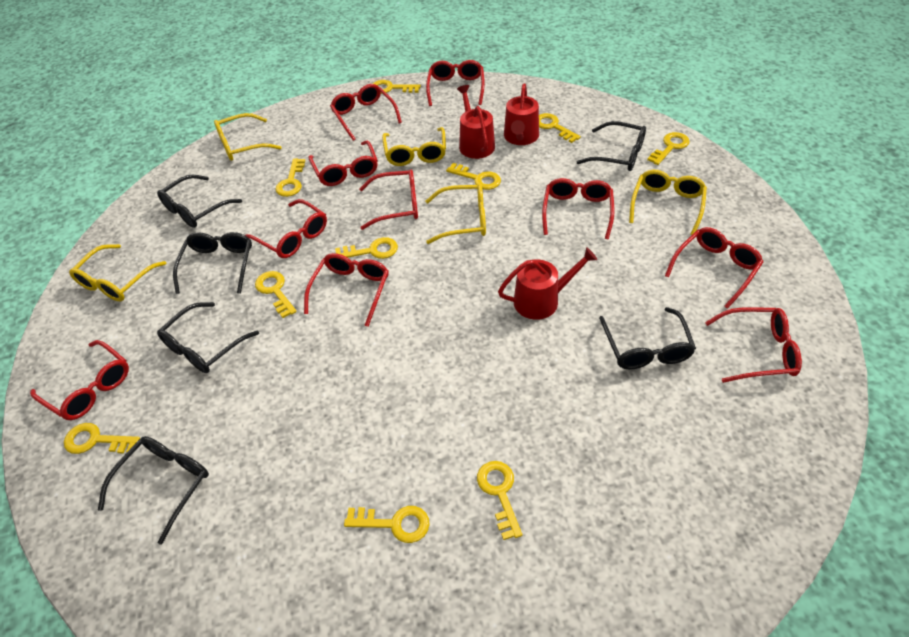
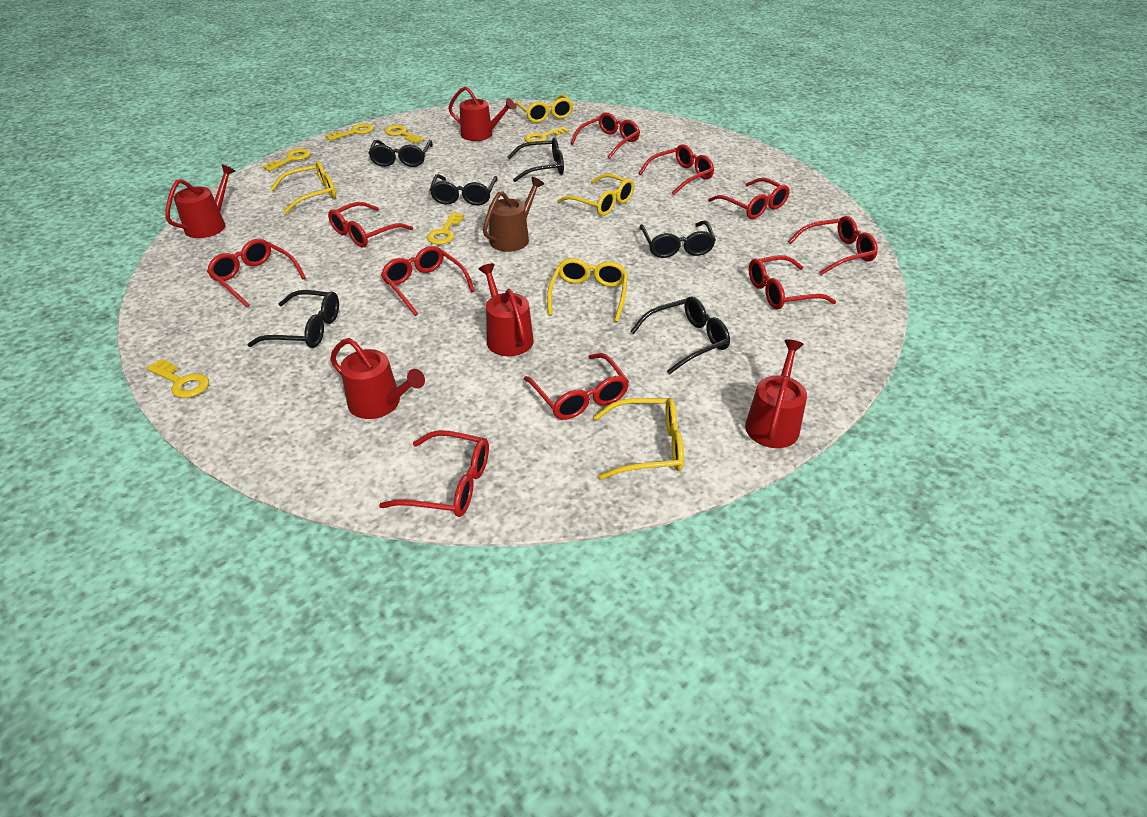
brown watering can: 0 -> 1
red watering can: 3 -> 5
yellow key: 10 -> 6

